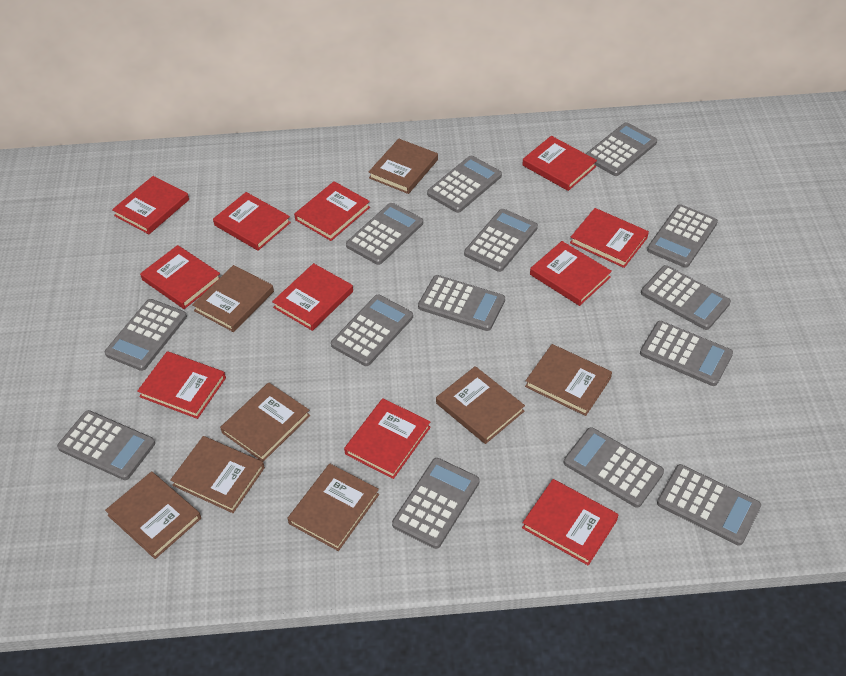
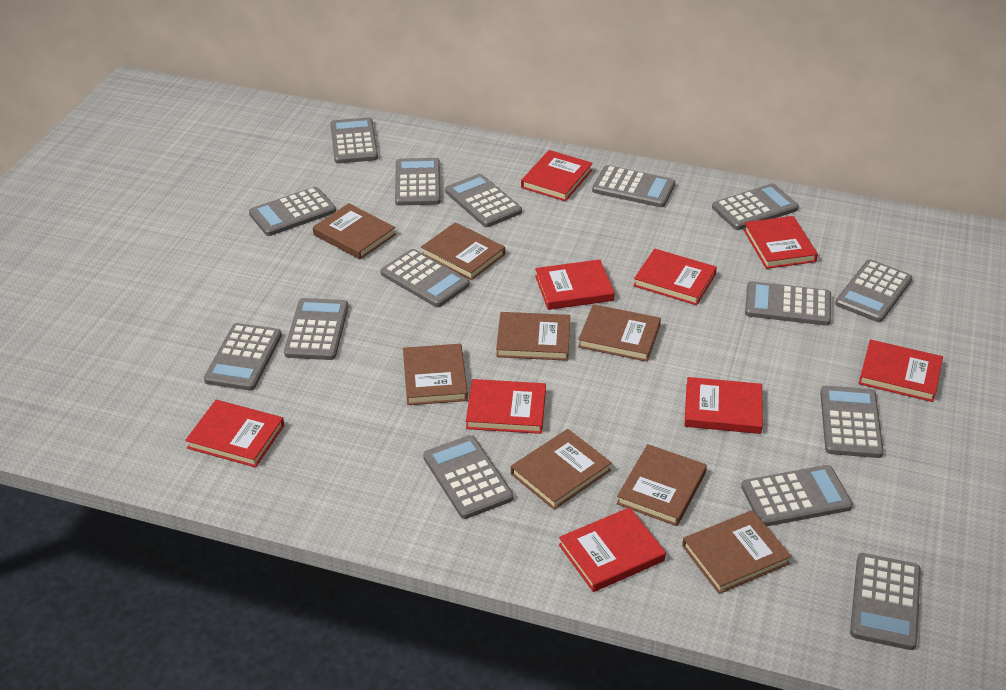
grey calculator: 14 -> 15
red book: 11 -> 9

